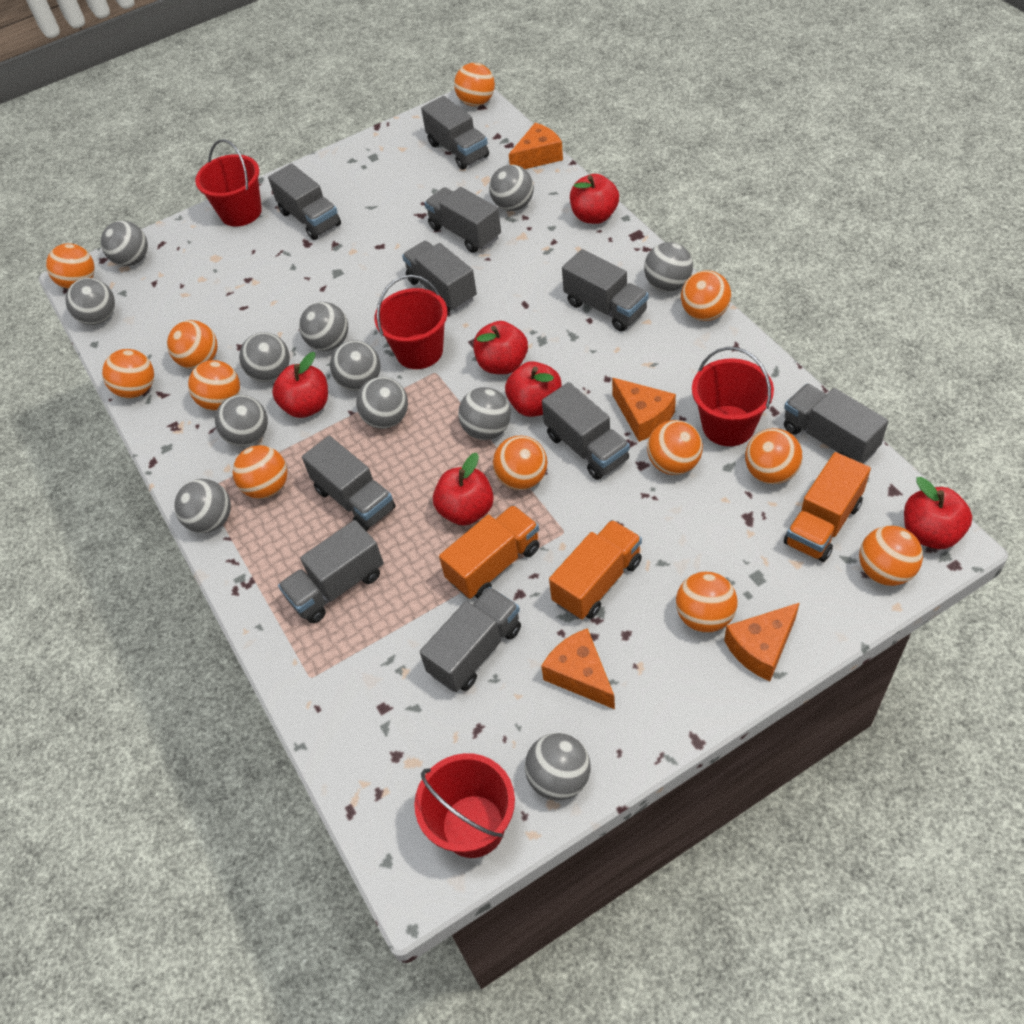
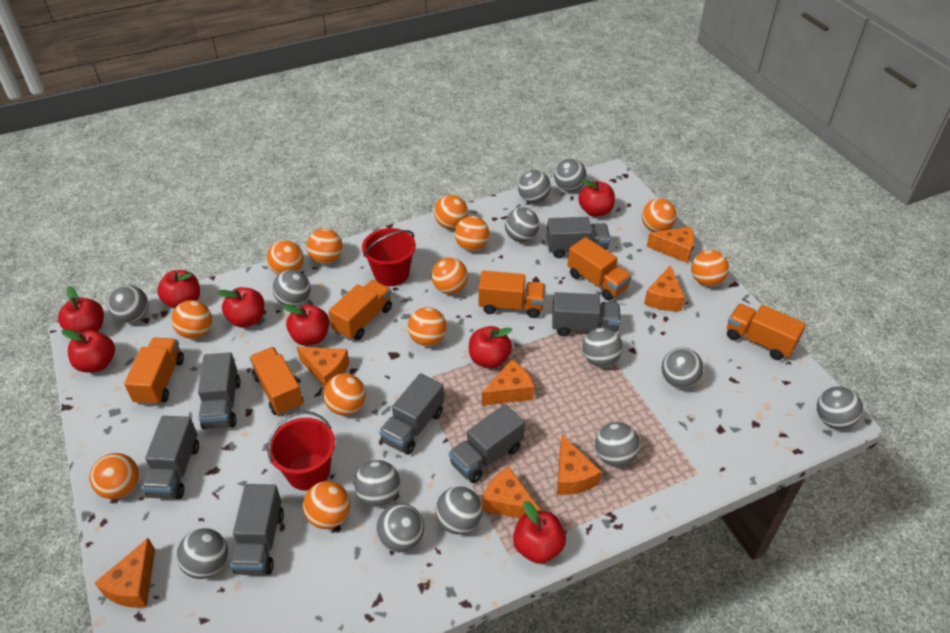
grey ball: 12 -> 13
grey truck: 10 -> 7
orange cheese: 4 -> 7
orange truck: 3 -> 6
red apple: 6 -> 8
red bucket: 4 -> 2

